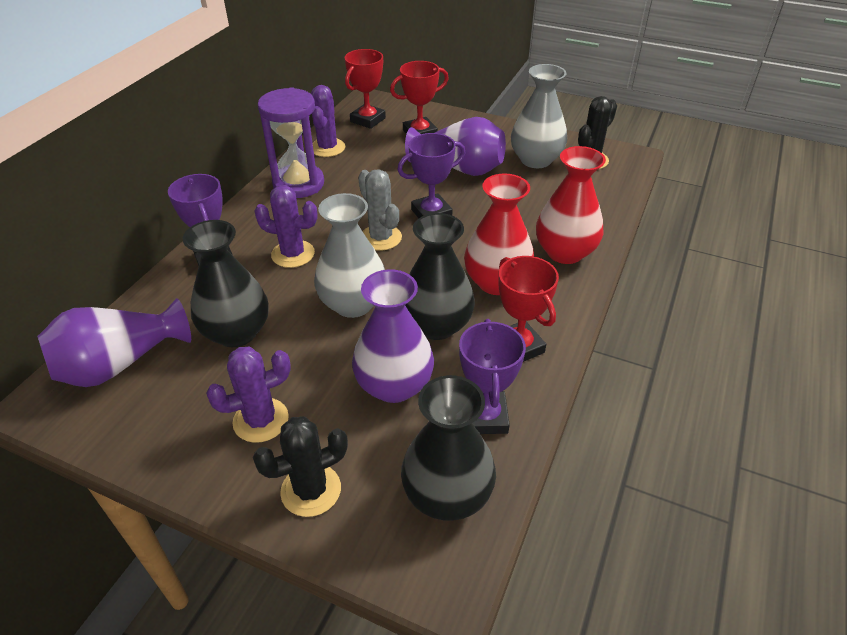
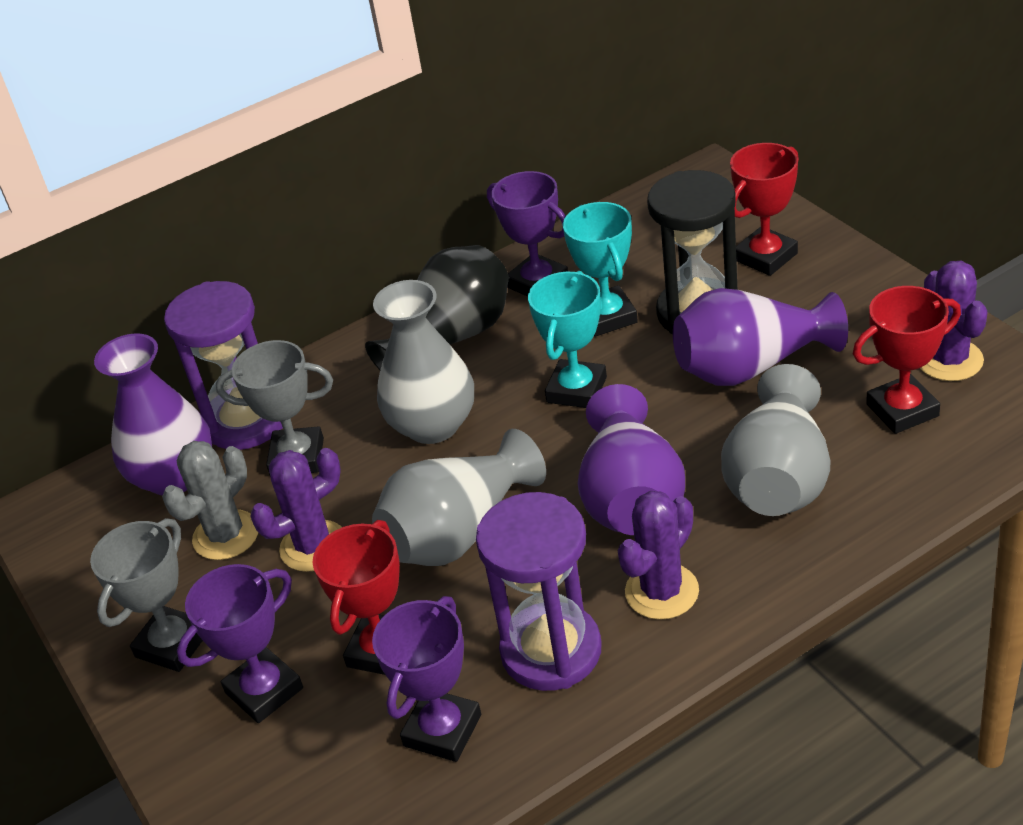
black cactus: 2 -> 0
black hourglass: 0 -> 1
black vase: 3 -> 1
grey trophy: 0 -> 2
grey vase: 2 -> 3
purple hourglass: 1 -> 2
red vase: 2 -> 0
turquoise trophy: 0 -> 2

